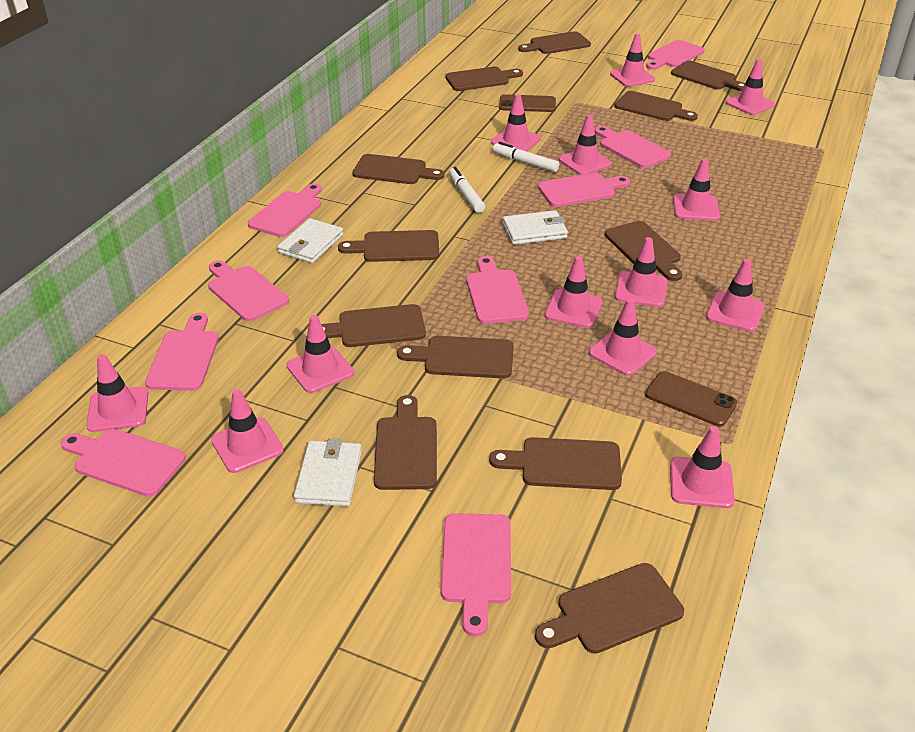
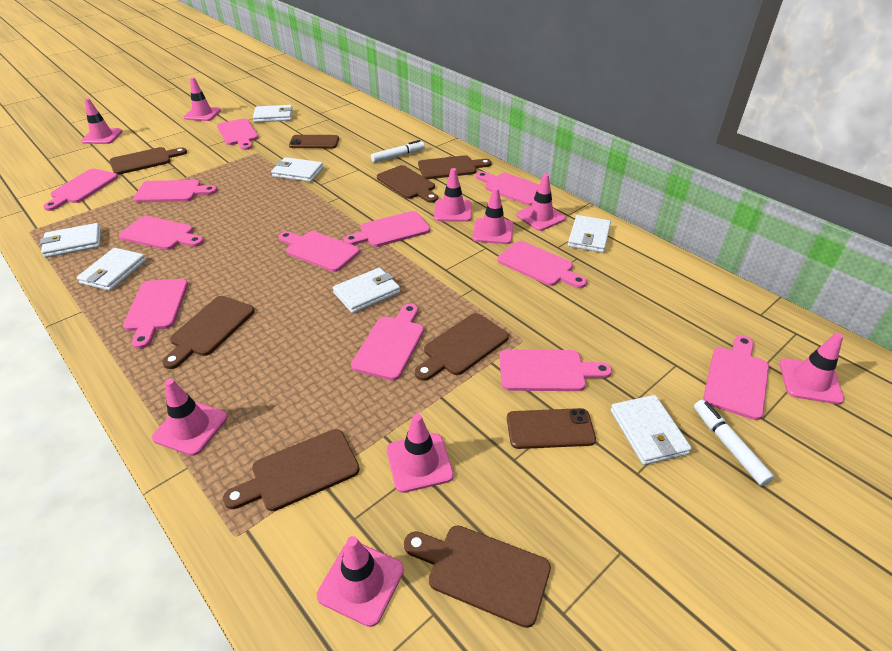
brown cutting board: 12 -> 7
pink cutting board: 9 -> 12
pink traffic cone: 13 -> 9
white wallet: 3 -> 7

